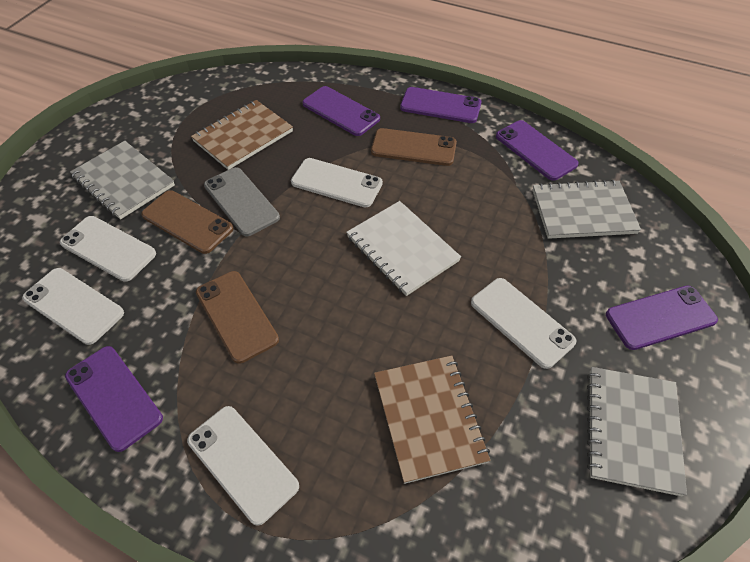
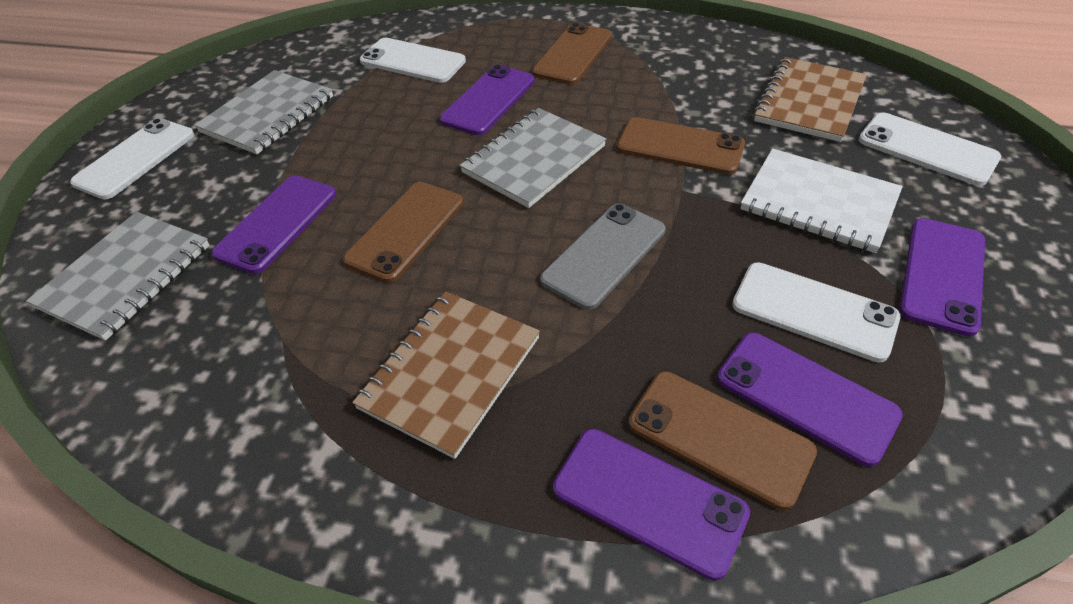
brown phone: 3 -> 4
white phone: 5 -> 4

